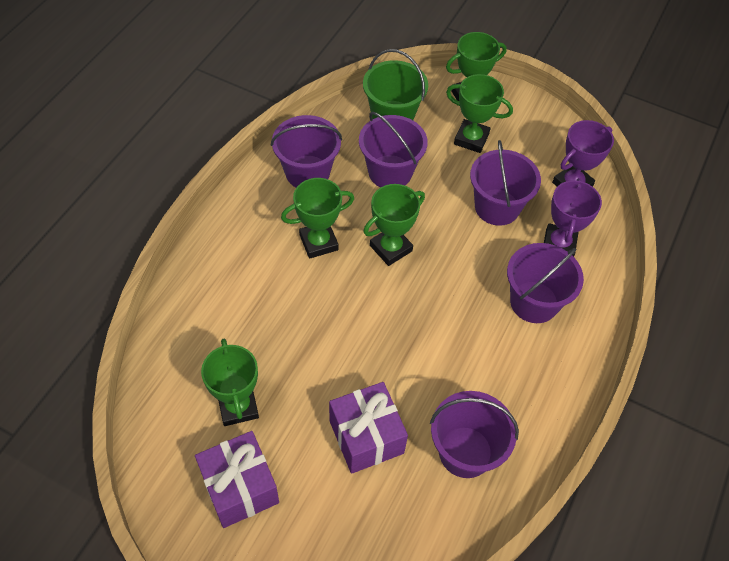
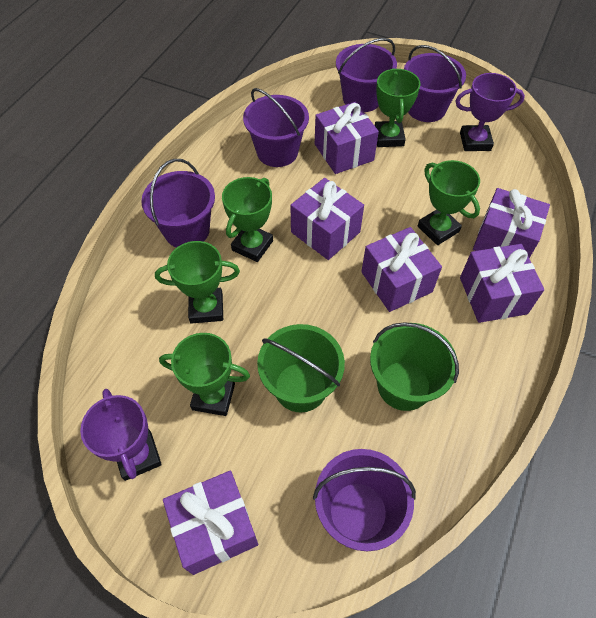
green bucket: 1 -> 2
purple gift: 2 -> 6

